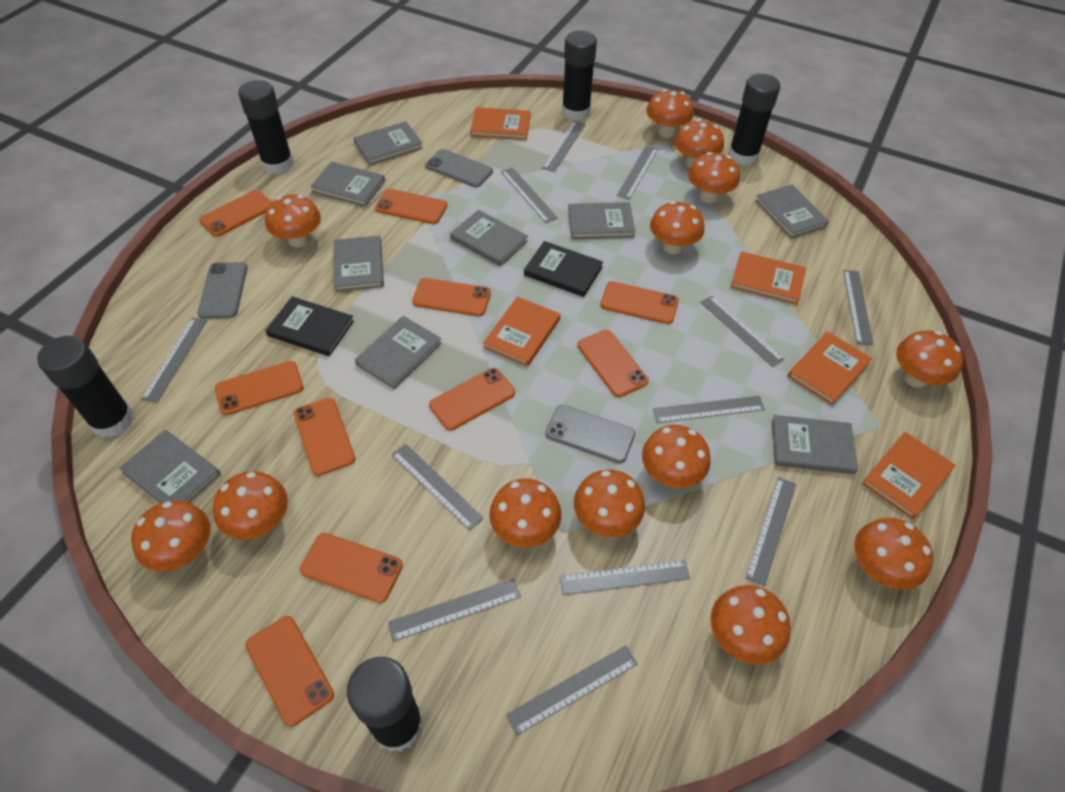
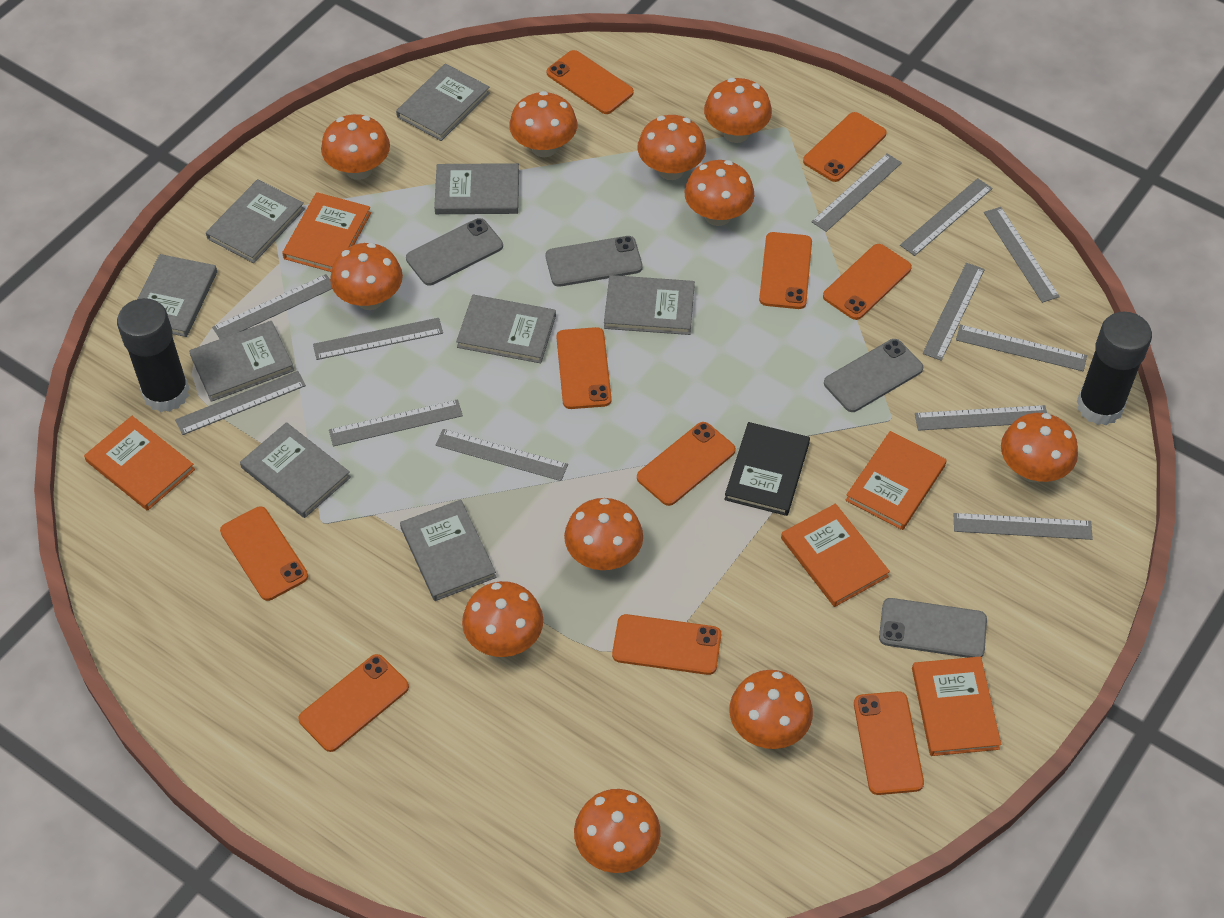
black book: 2 -> 1
black glue stick: 5 -> 2
grey phone: 3 -> 4
orange mushroom: 13 -> 11

